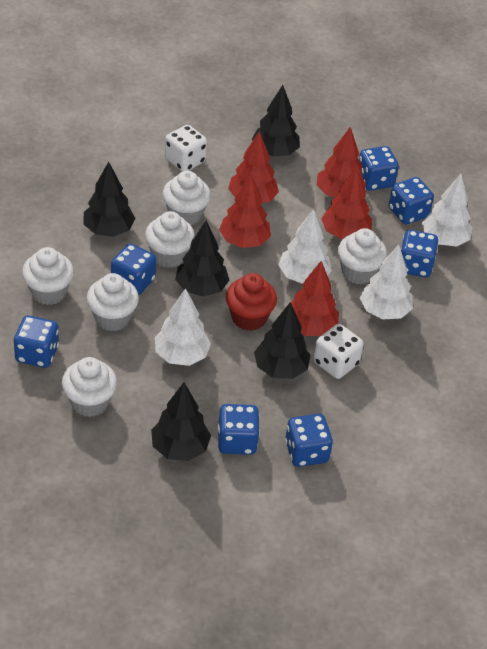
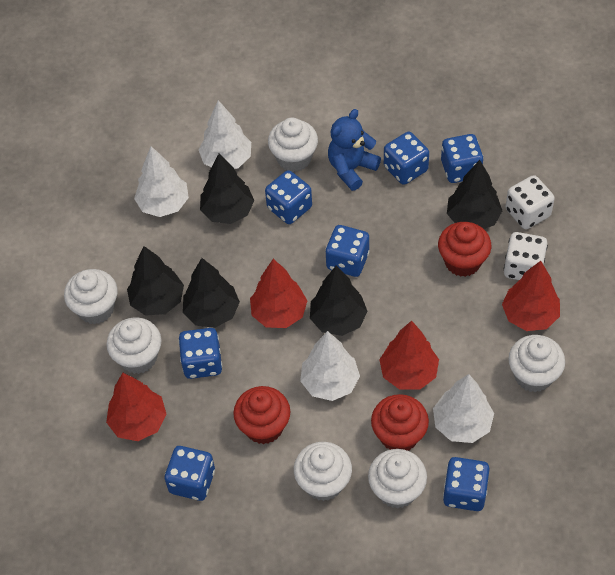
blue teddy bear: 0 -> 1
red cupcake: 1 -> 3
red tree: 5 -> 4

